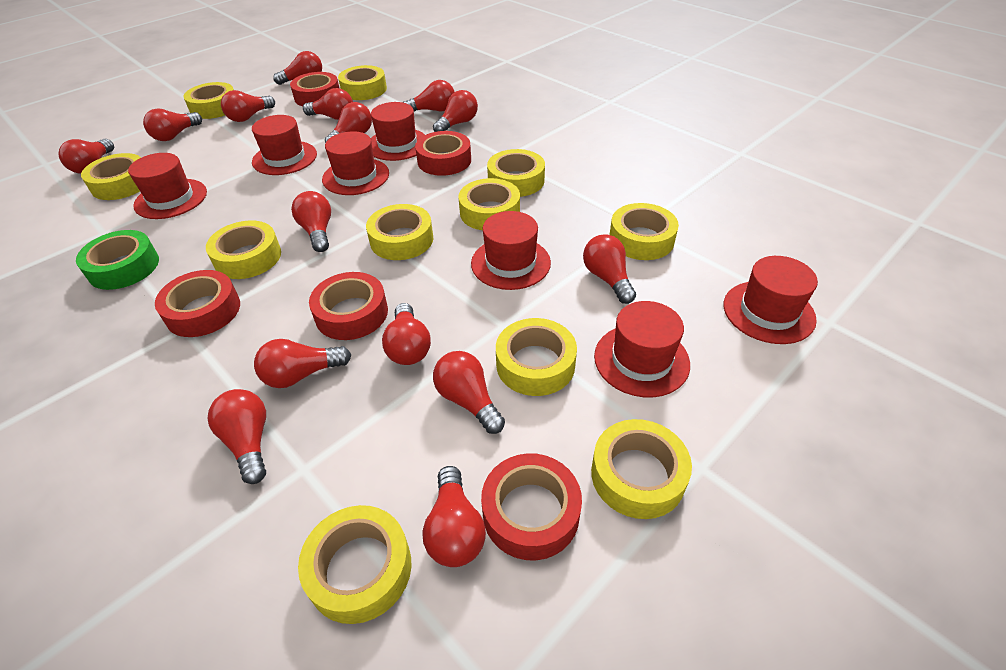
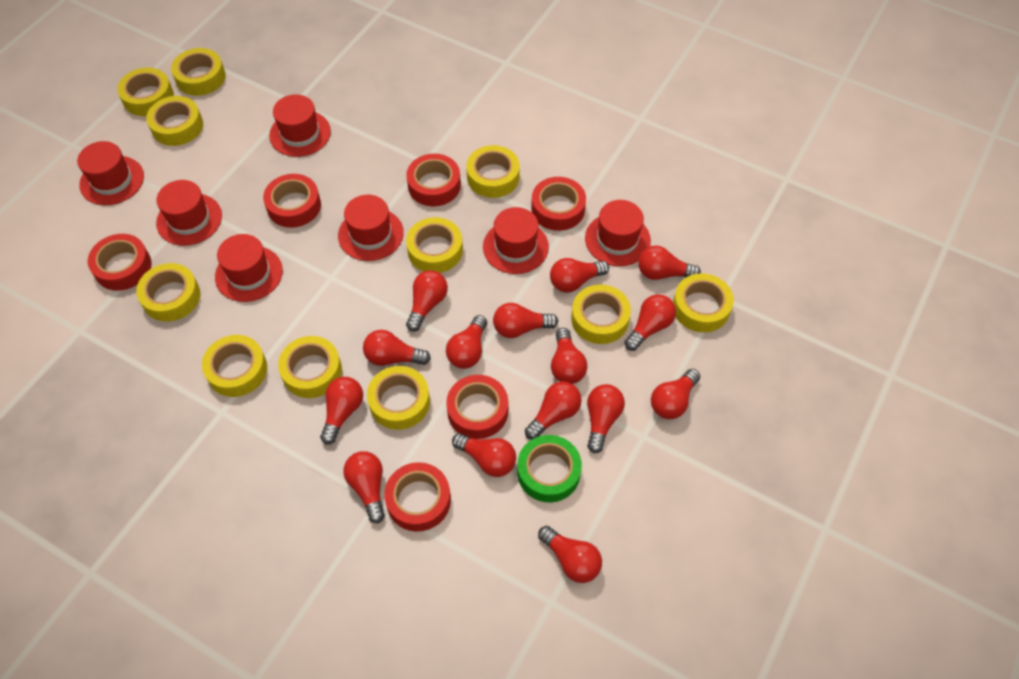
red tape: 5 -> 6

